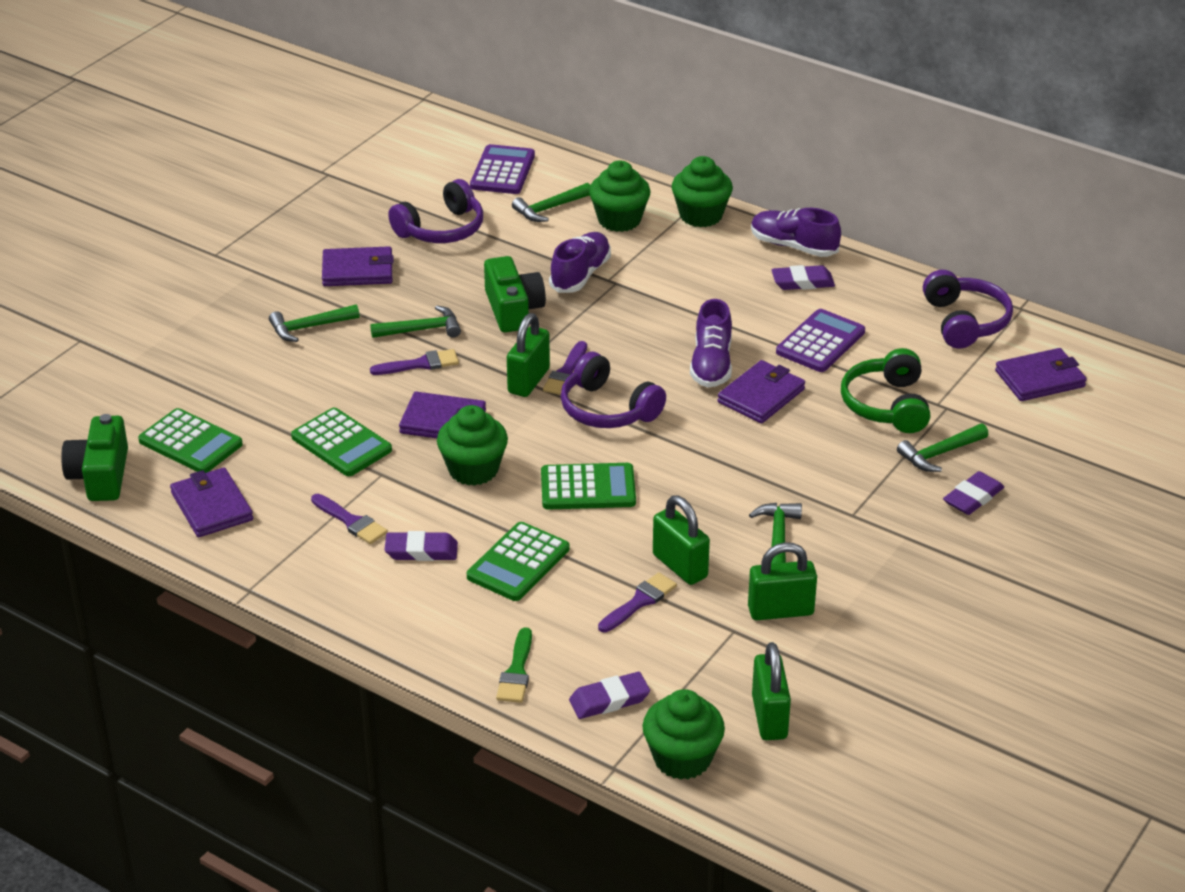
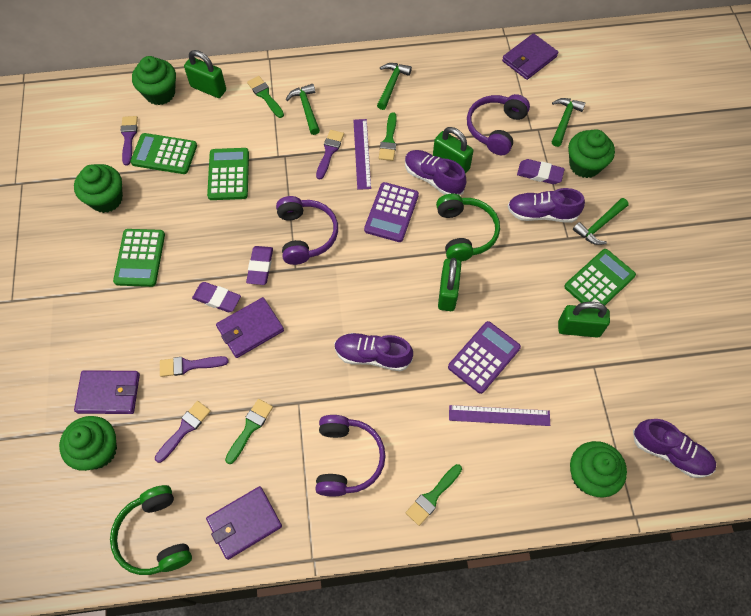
green brush: 1 -> 4
green camera: 2 -> 0
green cupcake: 4 -> 5
green hammer: 5 -> 4
green headphones: 1 -> 2
purple eraser: 4 -> 3
purple ruler: 0 -> 2
purple shoe: 3 -> 4
purple wallet: 5 -> 4

